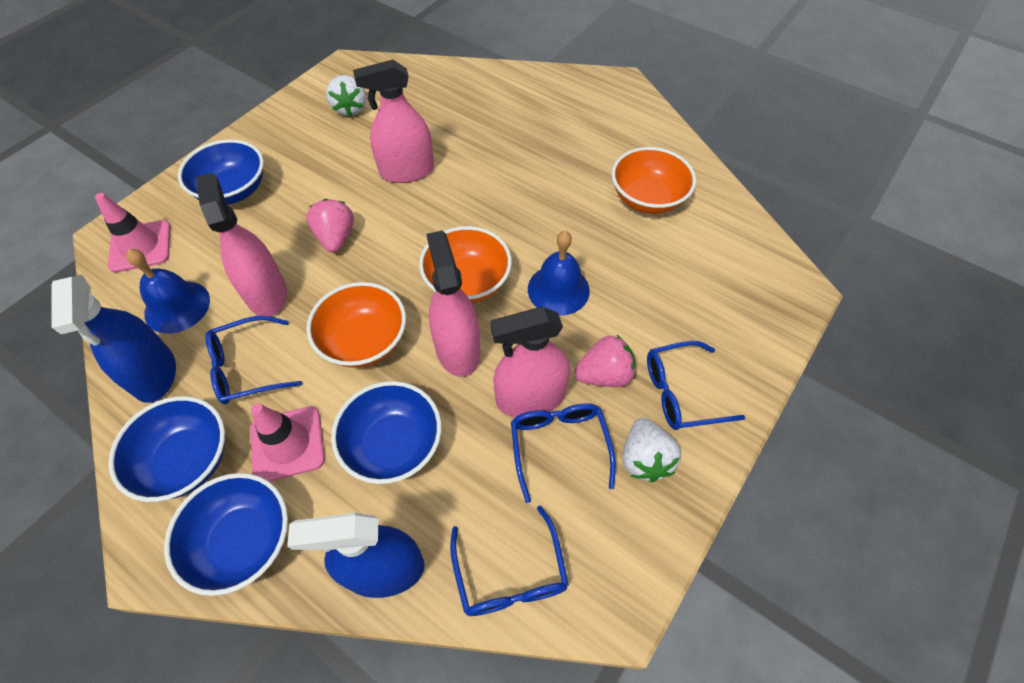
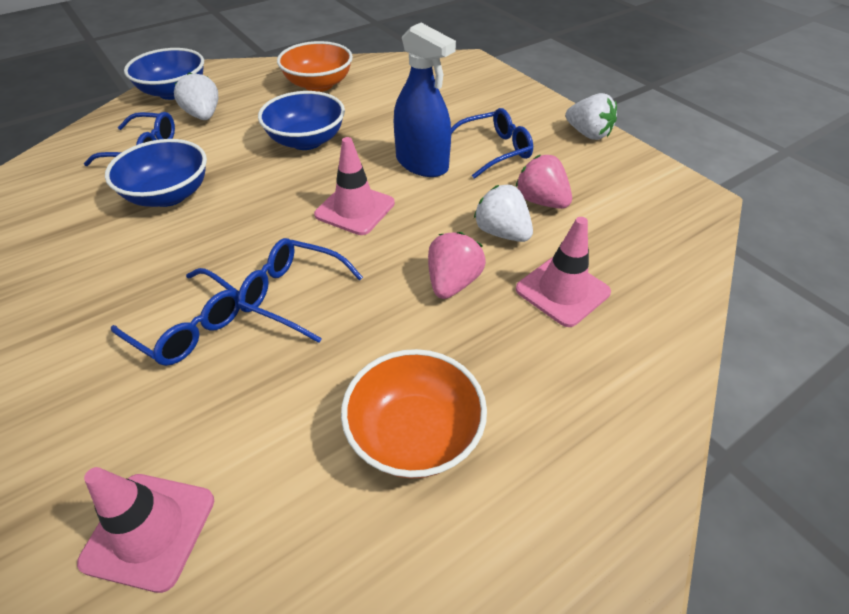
blue bell: 2 -> 0
blue bowl: 4 -> 3
blue spray bottle: 2 -> 1
orange bowl: 3 -> 2
pink spray bottle: 4 -> 0
pink traffic cone: 2 -> 3
white strawberry: 2 -> 3

